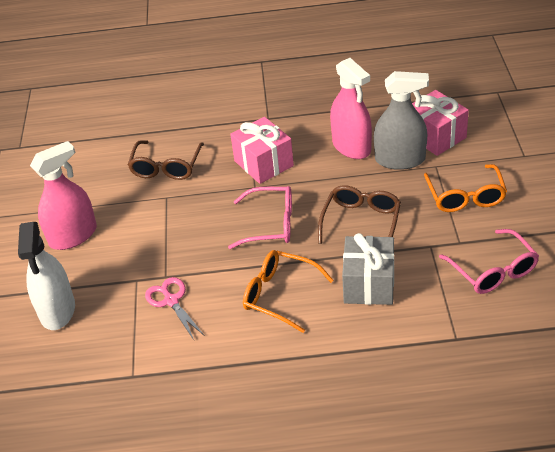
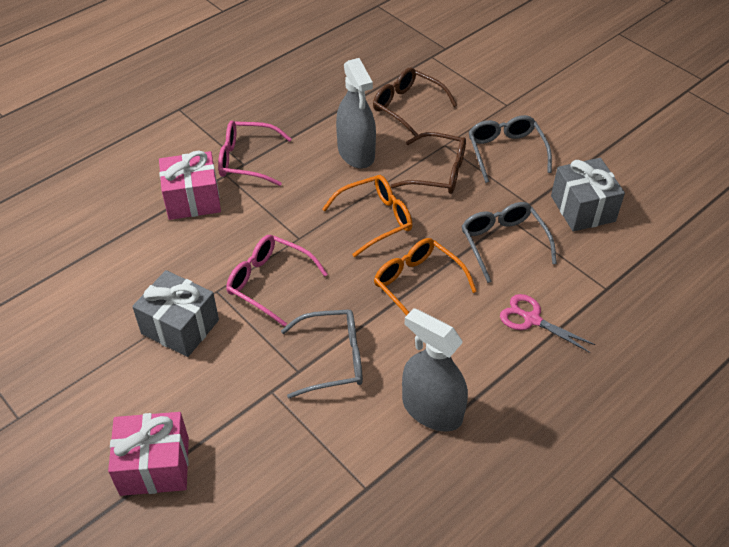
grey gift: 1 -> 2
grey glasses: 0 -> 3
grey spray bottle: 1 -> 2
pink spray bottle: 2 -> 0
white spray bottle: 1 -> 0

